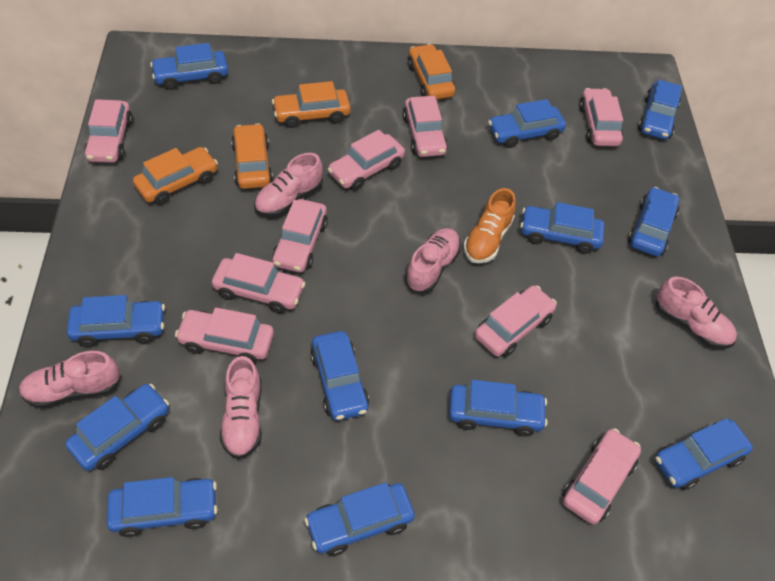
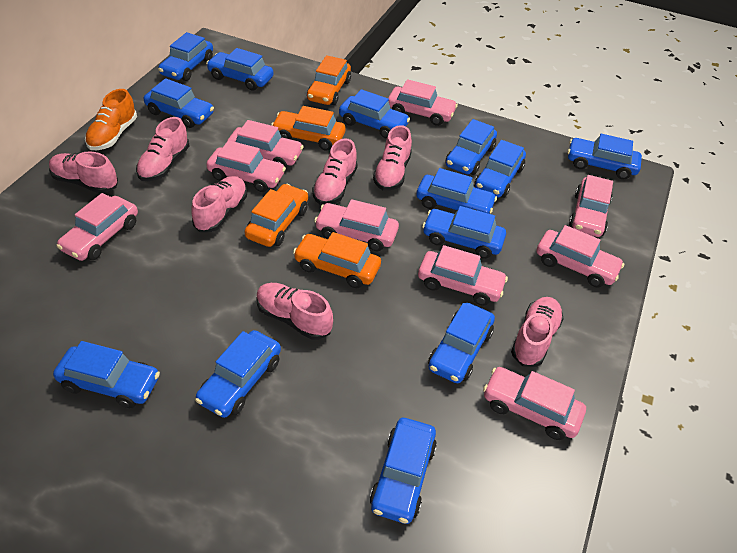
blue car: 12 -> 13
pink shoe: 5 -> 7

